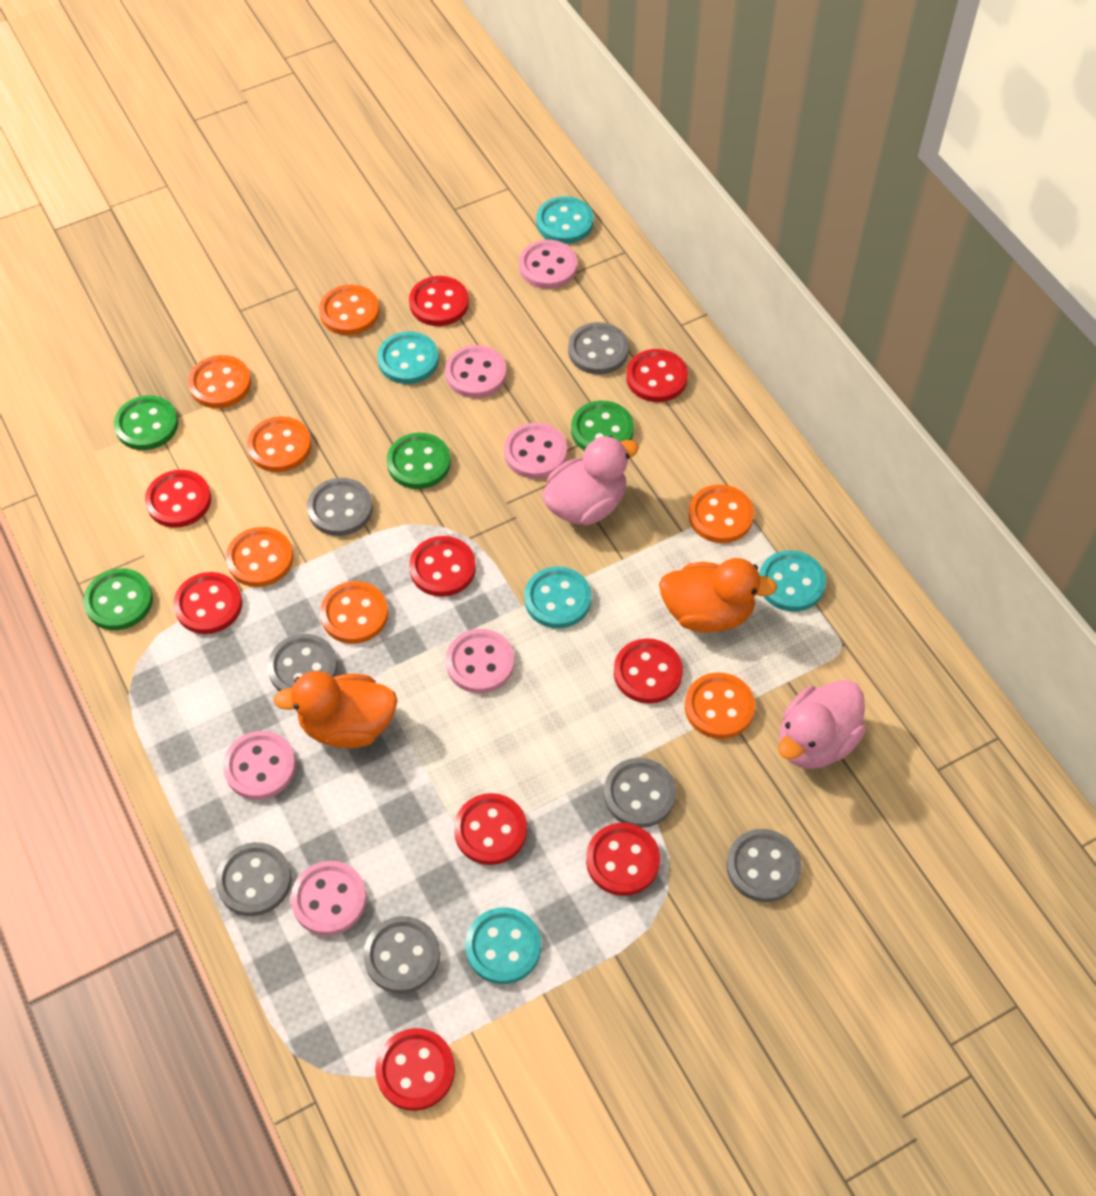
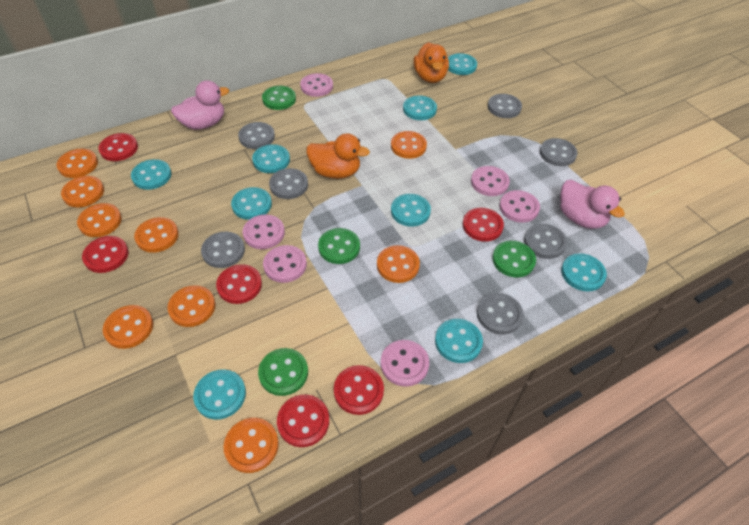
orange button: 7 -> 9
red button: 9 -> 6
turquoise button: 5 -> 9

